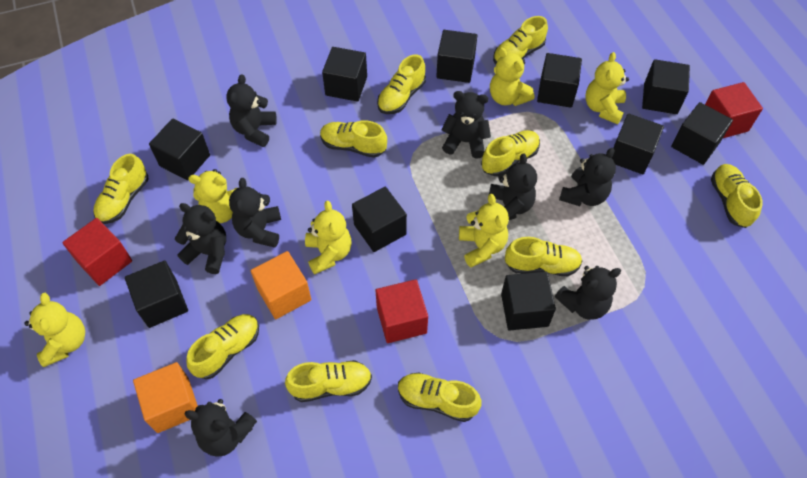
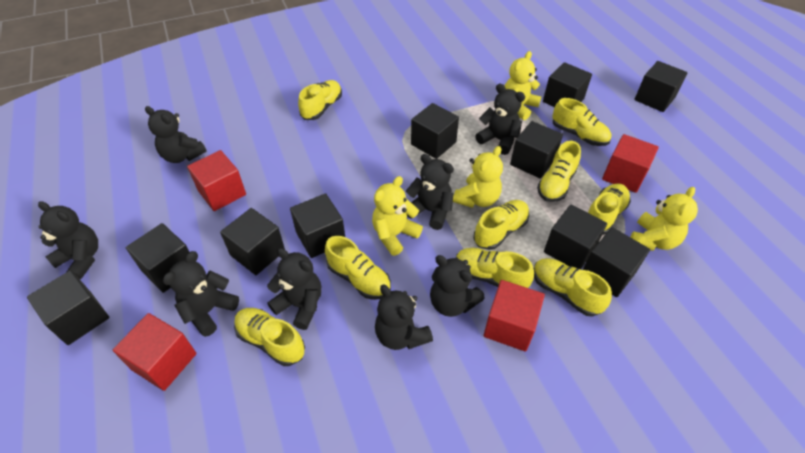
orange cube: 2 -> 0
red cube: 3 -> 4
yellow shoe: 10 -> 9
yellow teddy bear: 6 -> 4

